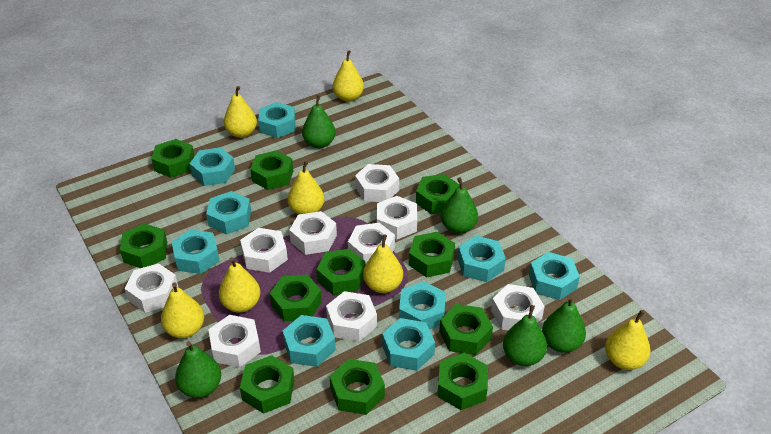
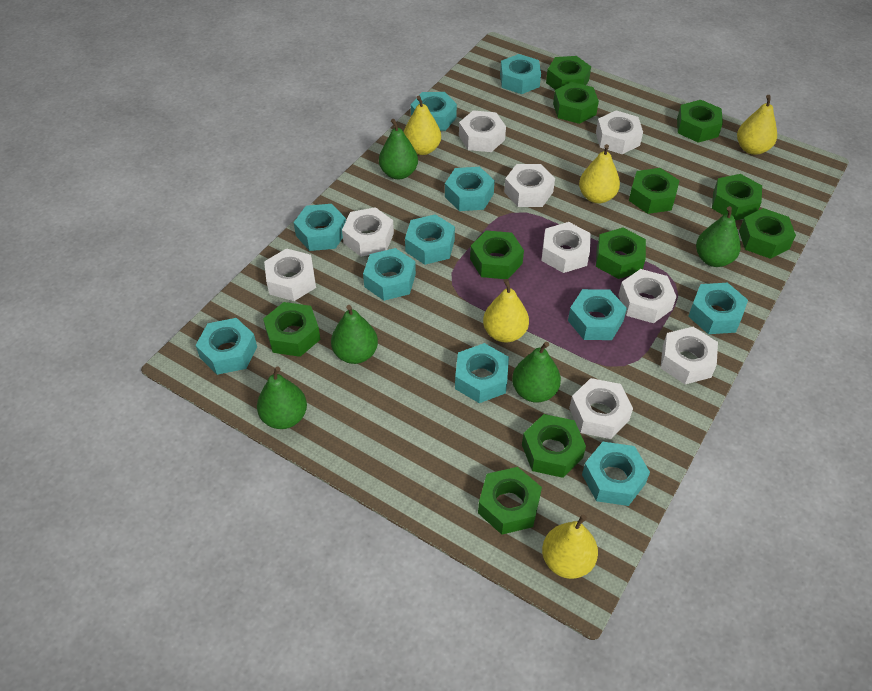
turquoise nut: 9 -> 11
yellow pear: 7 -> 5

